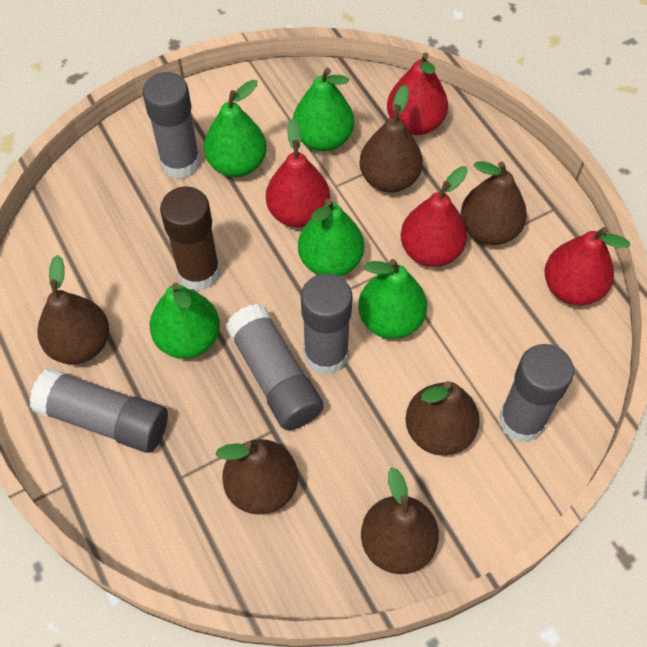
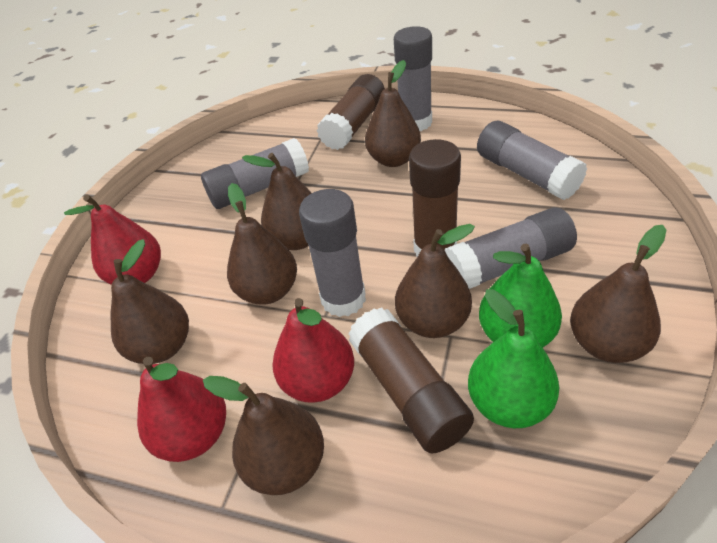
brown glue stick: 1 -> 3
brown pear: 6 -> 7
green pear: 5 -> 2
red pear: 4 -> 3

